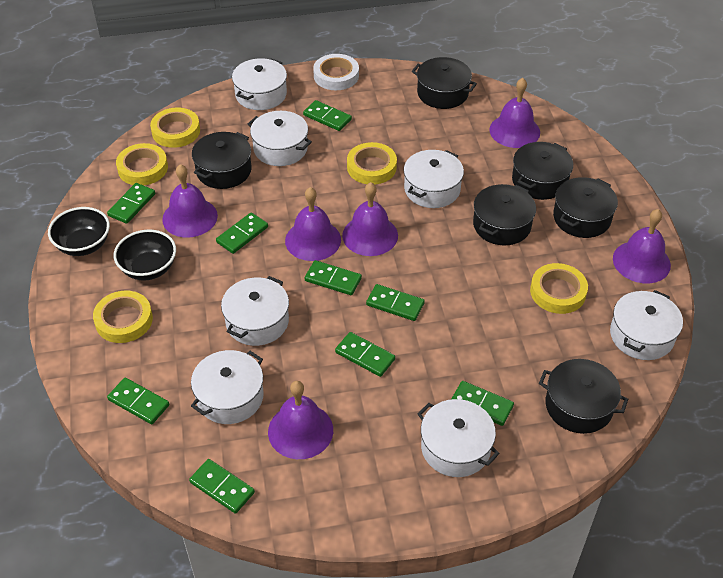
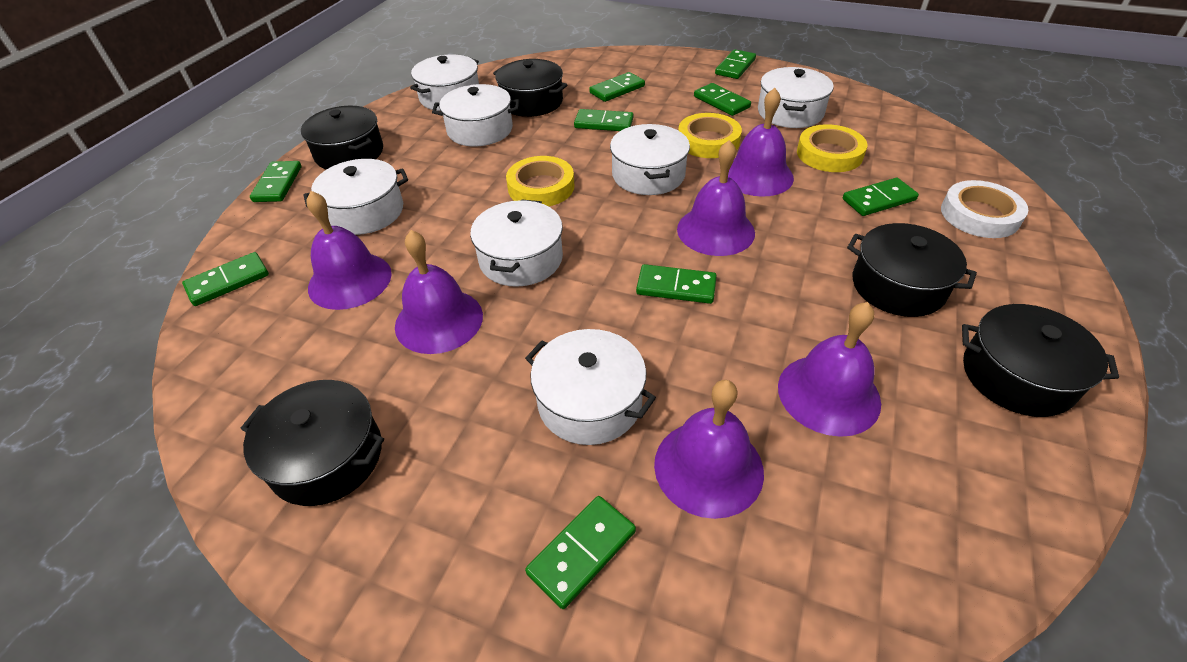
black bowl: 2 -> 0
black pot: 6 -> 5
yellow tape: 5 -> 3

